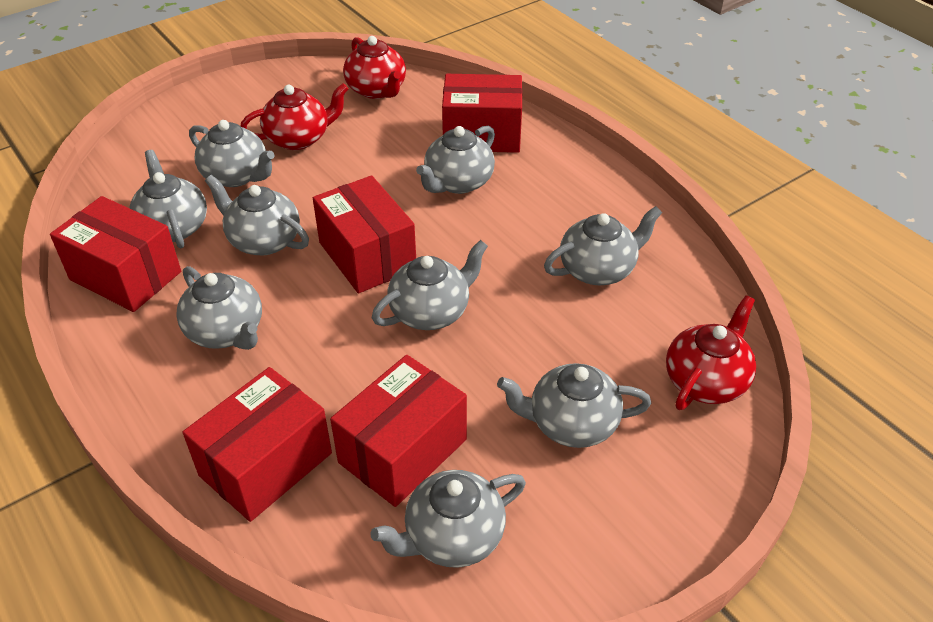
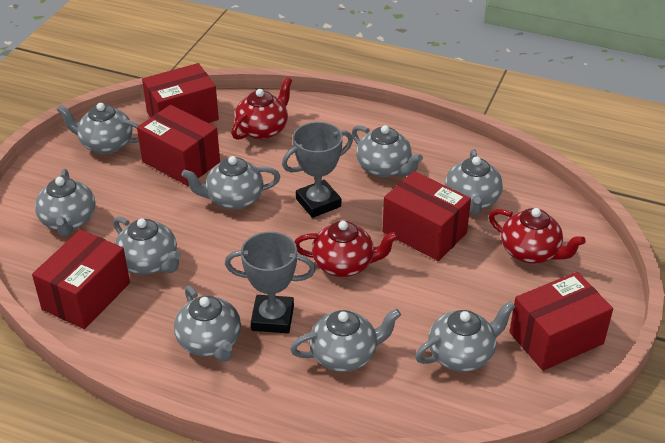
grey trophy: 0 -> 2

